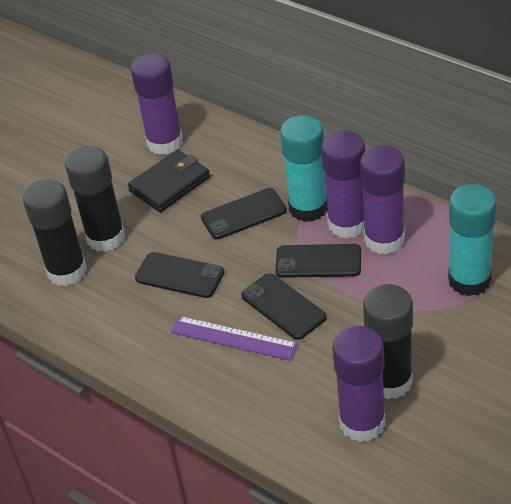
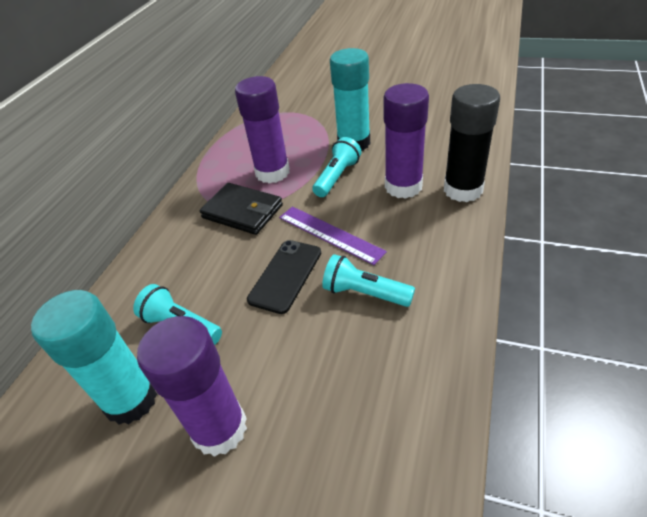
black glue stick: 3 -> 1
black phone: 4 -> 1
purple glue stick: 4 -> 3
turquoise flashlight: 0 -> 3

